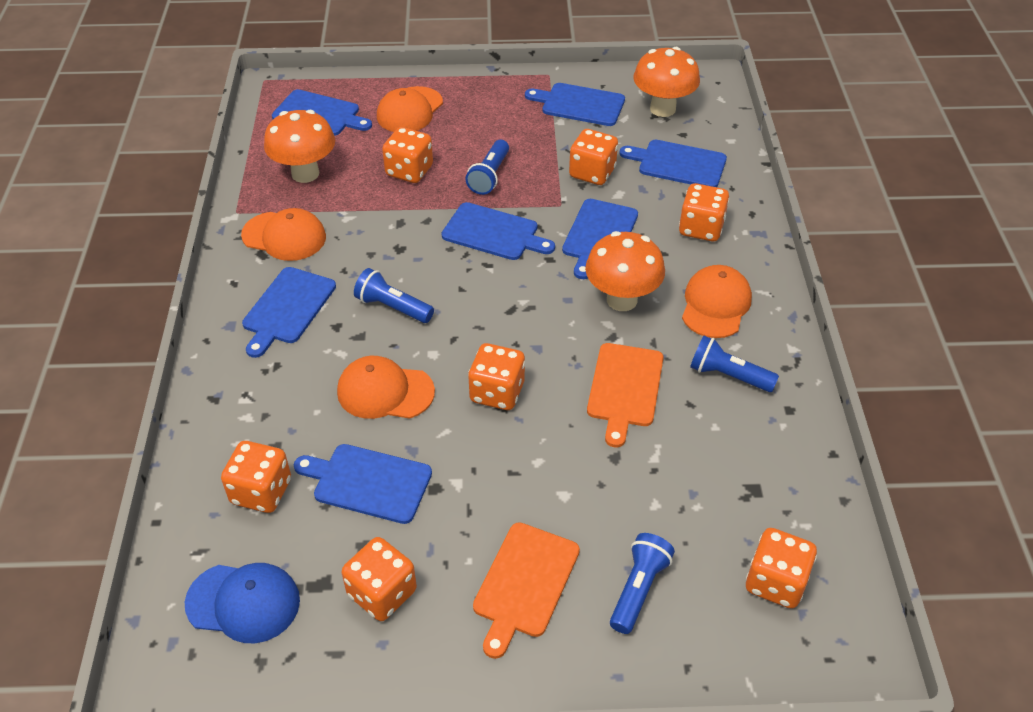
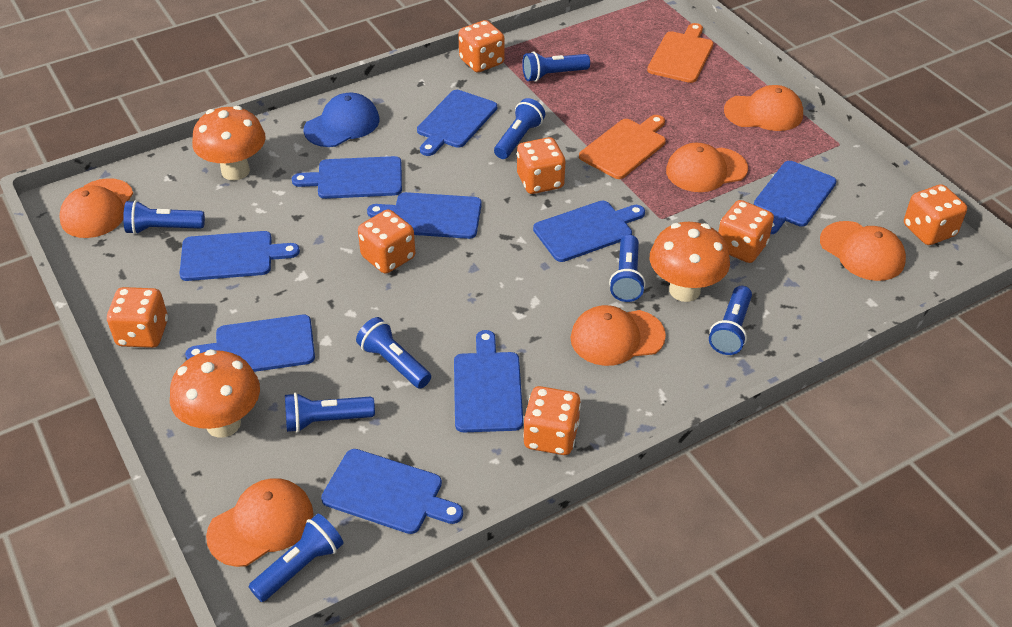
blue cutting board: 7 -> 9
blue flashlight: 4 -> 8
orange cap: 4 -> 6

